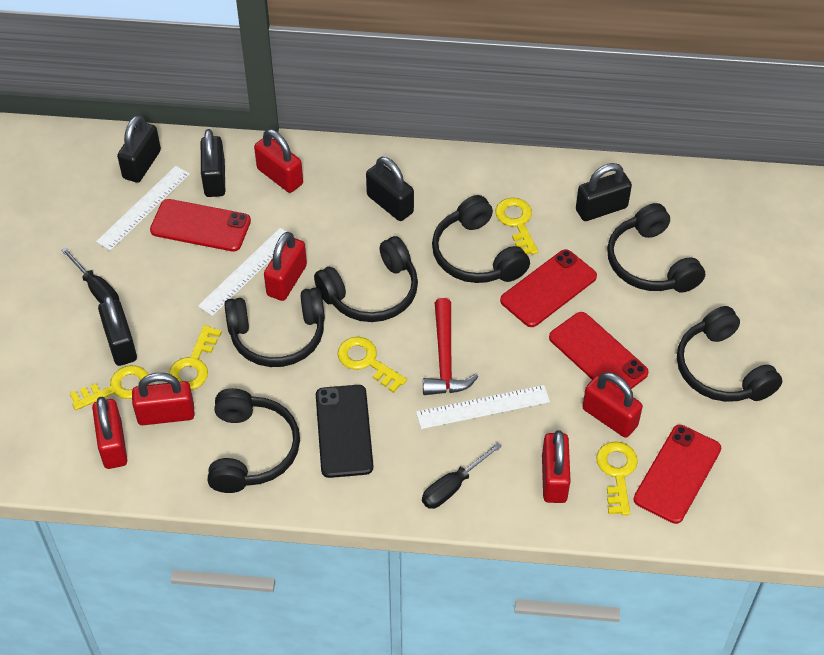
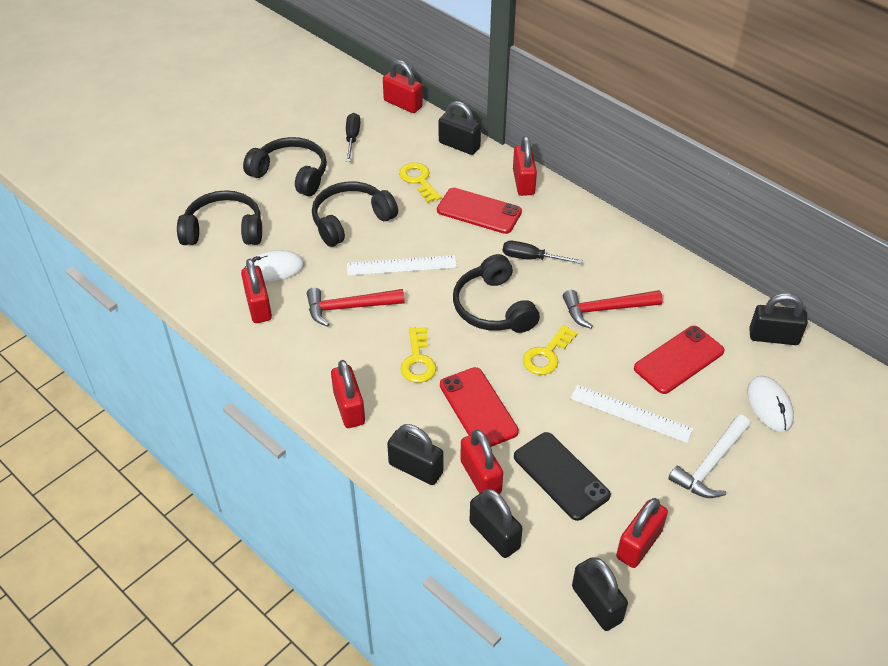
black headphones: 6 -> 4
red hammer: 1 -> 2
red phone: 4 -> 3
white hammer: 0 -> 1
white mouse: 0 -> 2
white ruler: 3 -> 2
yellow key: 5 -> 3

